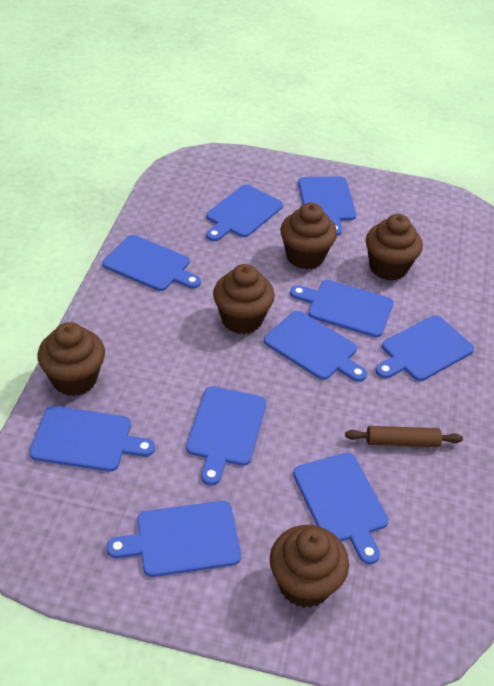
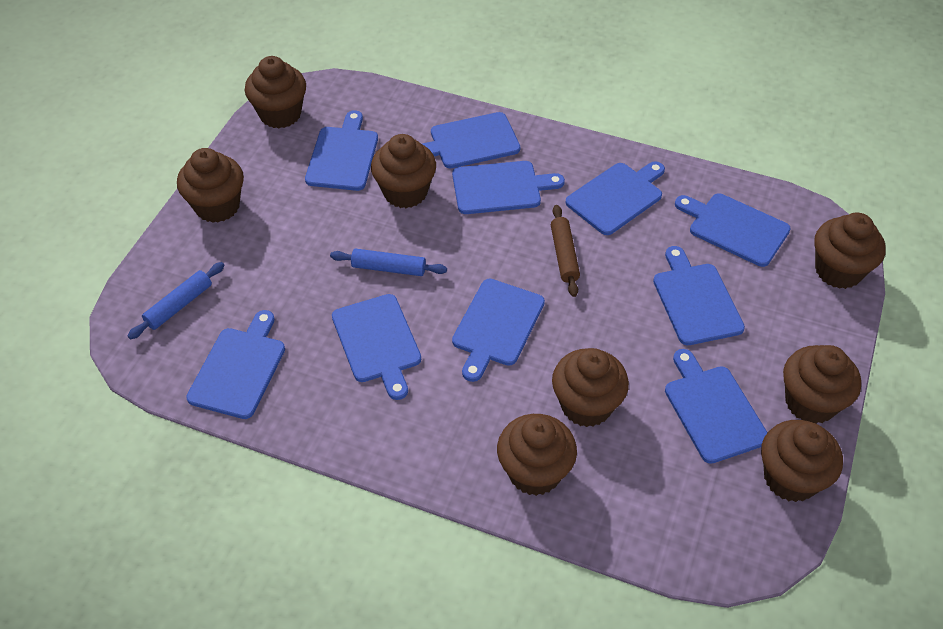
blue rolling pin: 0 -> 2
brown cupcake: 5 -> 8

